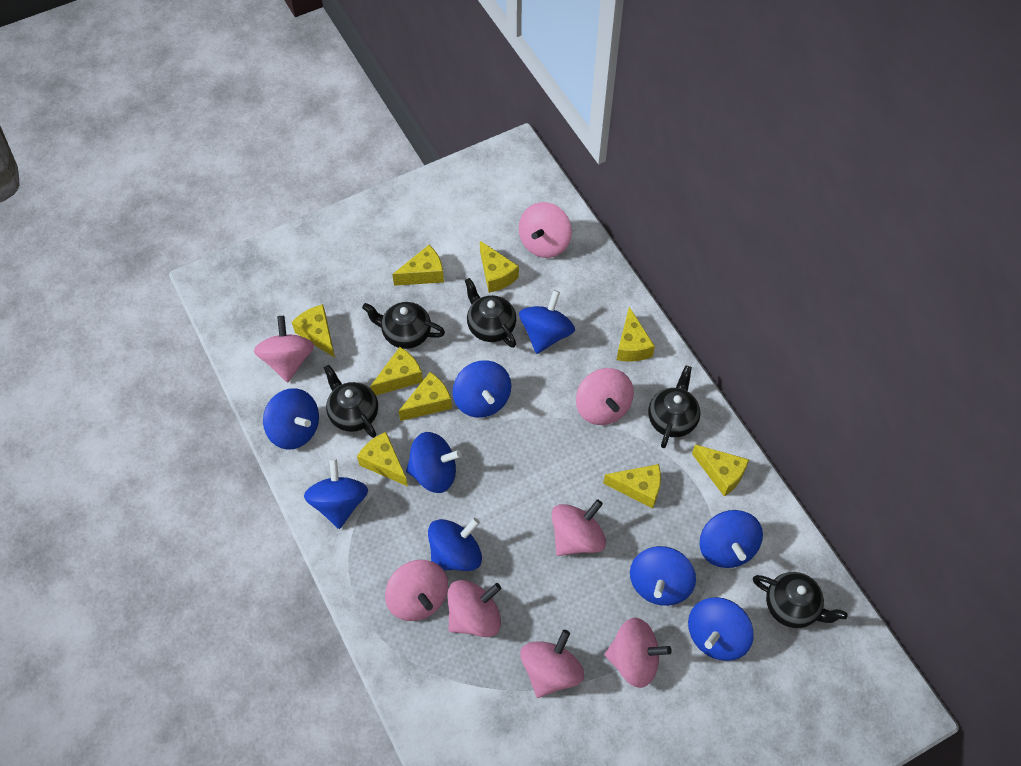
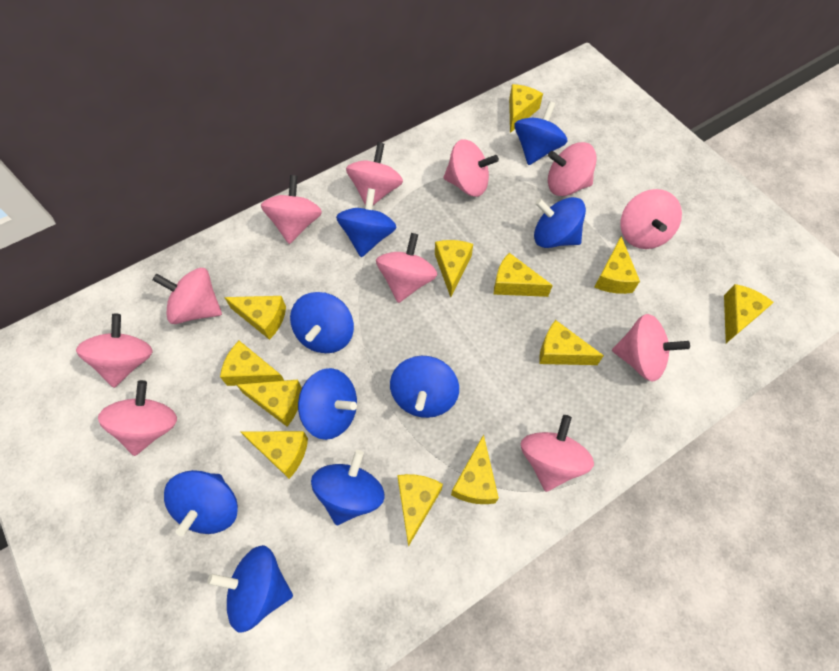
black teapot: 5 -> 0
pink spinning top: 8 -> 11
yellow cheese: 9 -> 12

